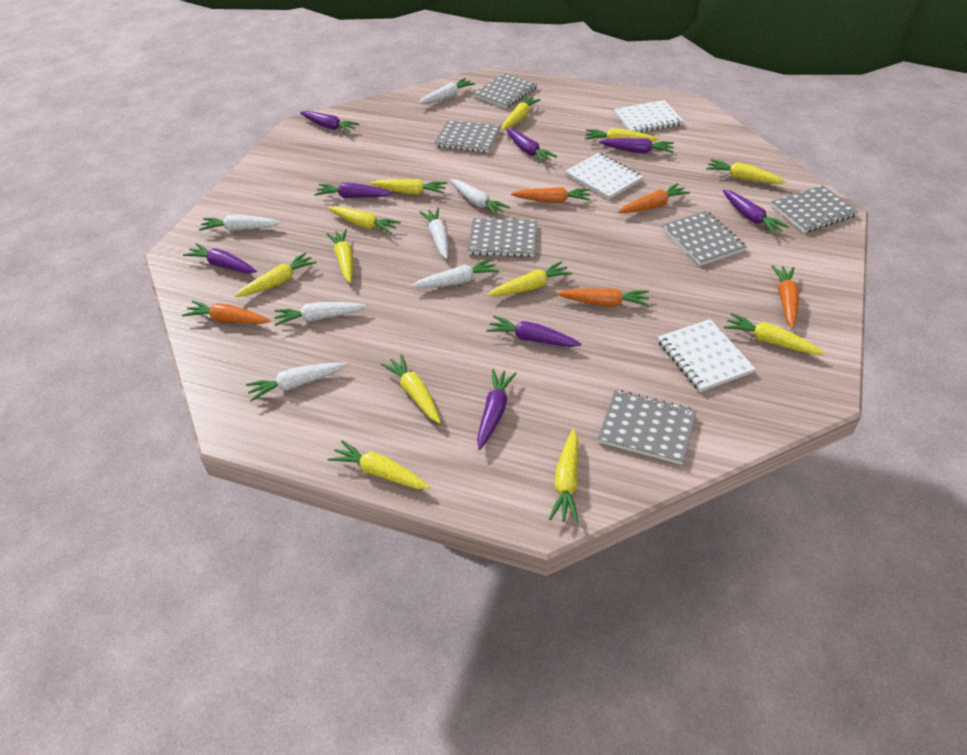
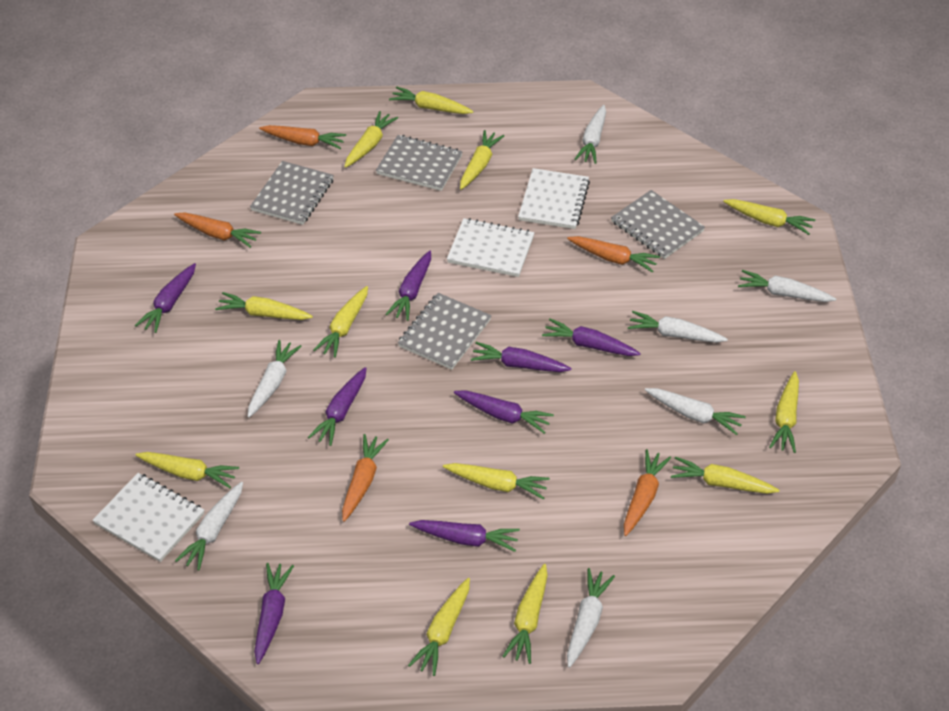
grey notebook: 6 -> 4

